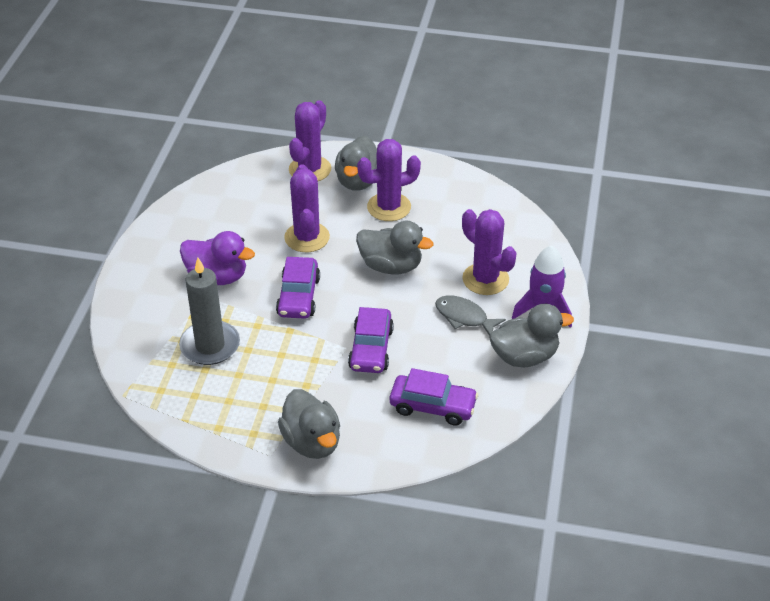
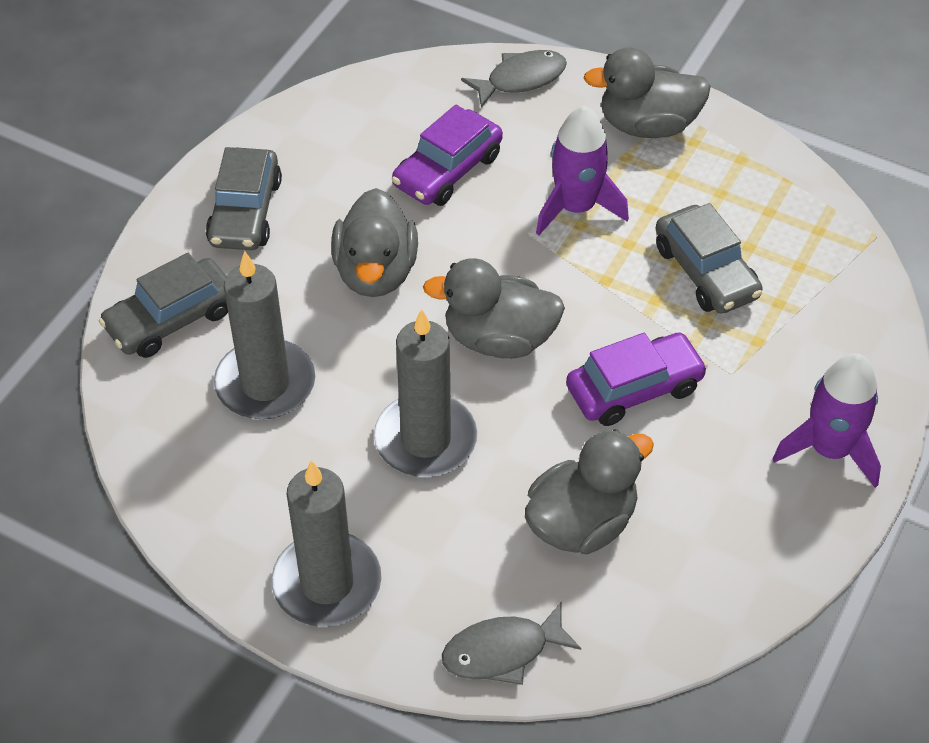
grey candle: 1 -> 3
grey car: 0 -> 3
grey fish: 1 -> 2
purple cactus: 4 -> 0
purple car: 3 -> 2
purple duck: 1 -> 0
purple rocket: 1 -> 2

